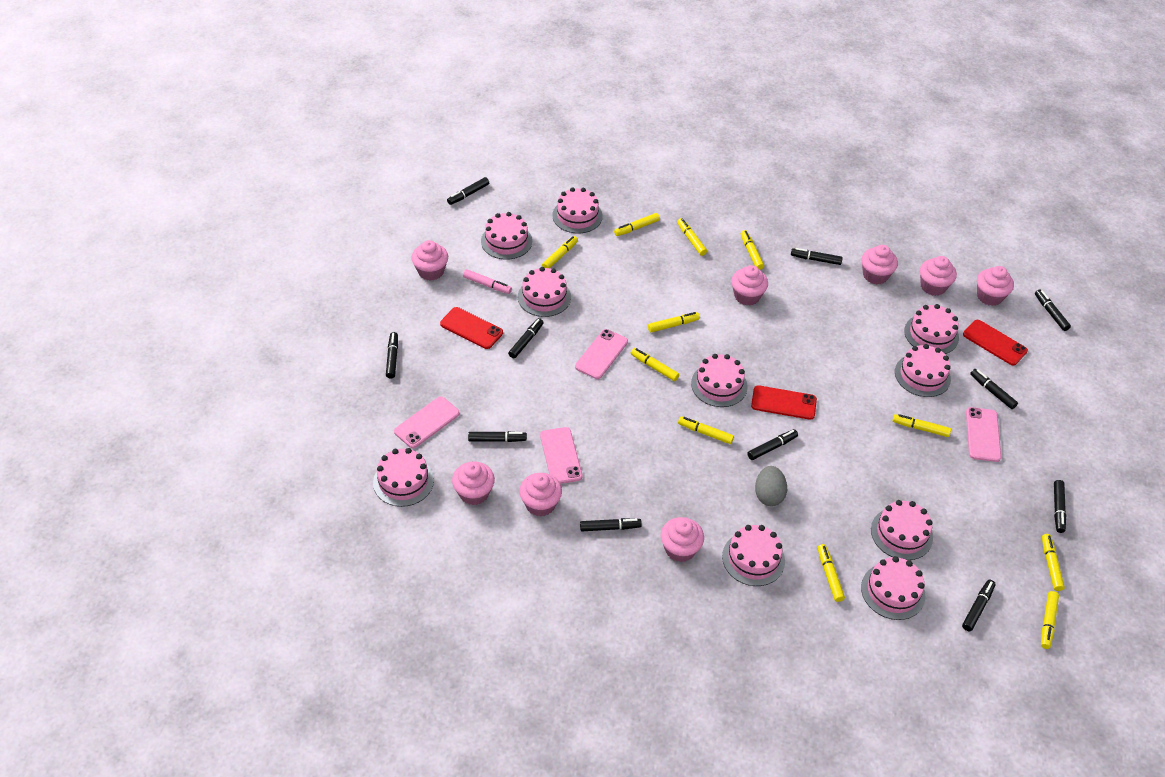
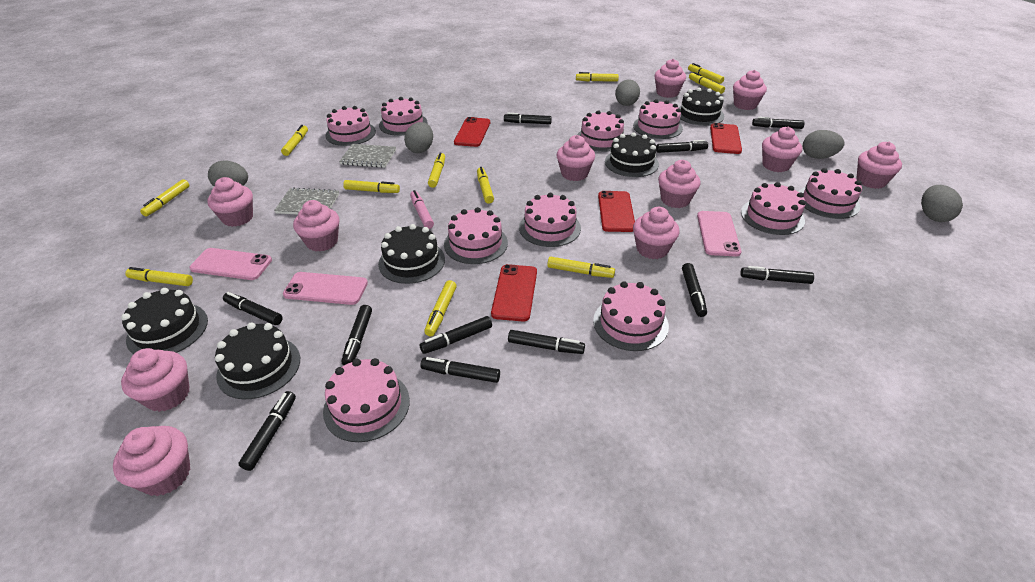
black cake: 0 -> 5
grey egg: 1 -> 5
grey notebook: 0 -> 2
pink cupcake: 8 -> 11
pink phone: 4 -> 3
red phone: 3 -> 4

